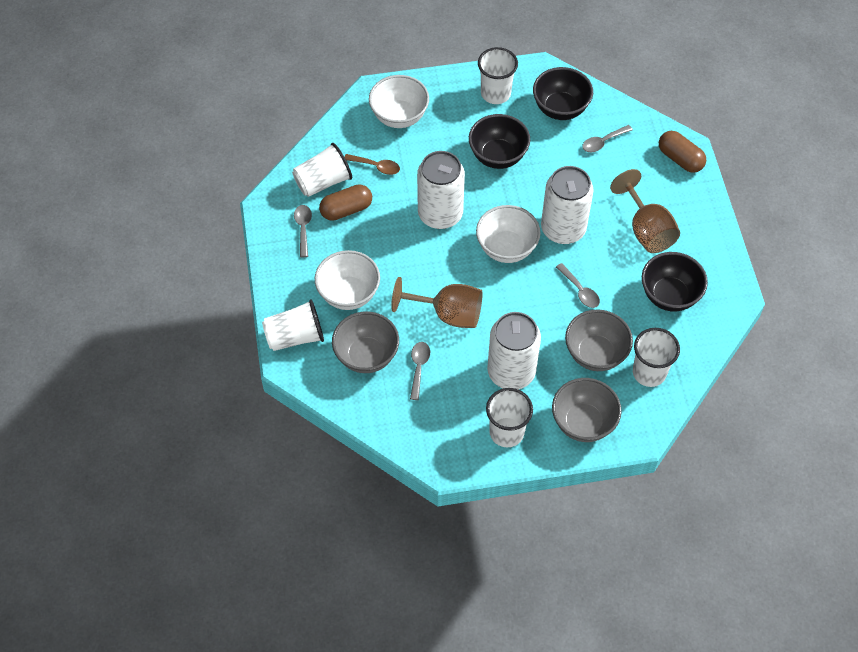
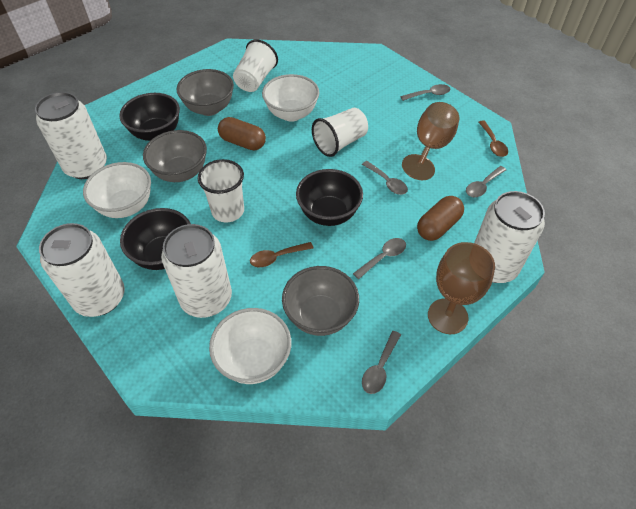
brown spoon: 1 -> 2
grey spoon: 4 -> 5
white can: 3 -> 4
white cup: 5 -> 3

